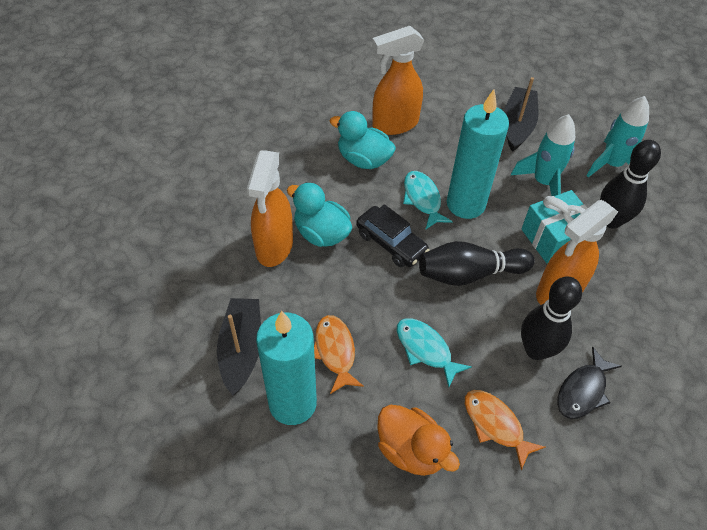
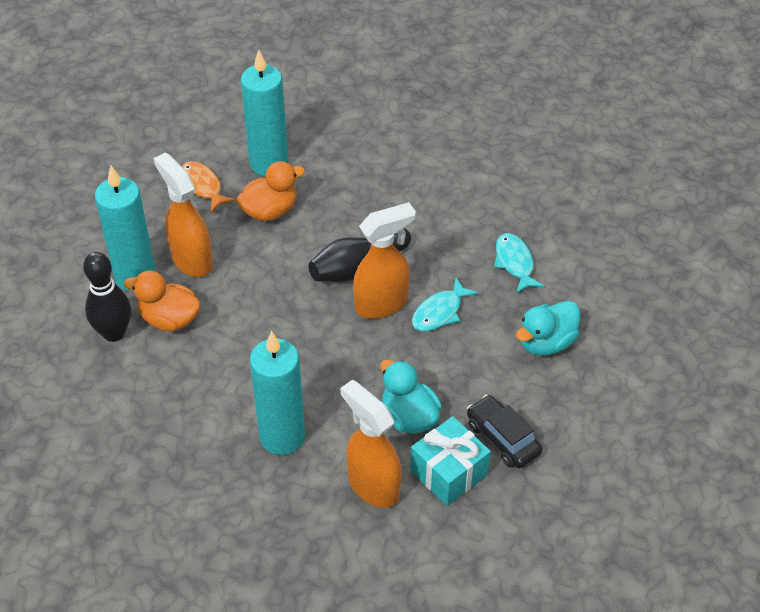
black boat: 2 -> 0
black bowling pin: 3 -> 2
black fish: 1 -> 0
orange duck: 1 -> 2
orange fish: 2 -> 1
turquoise candle: 2 -> 3
turquoise rocket: 2 -> 0

